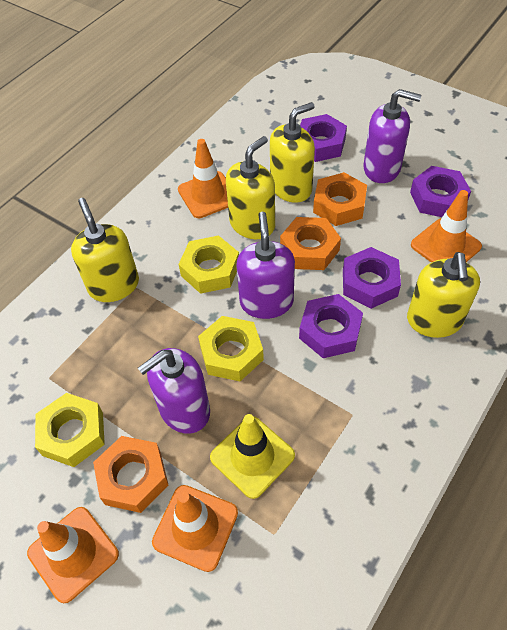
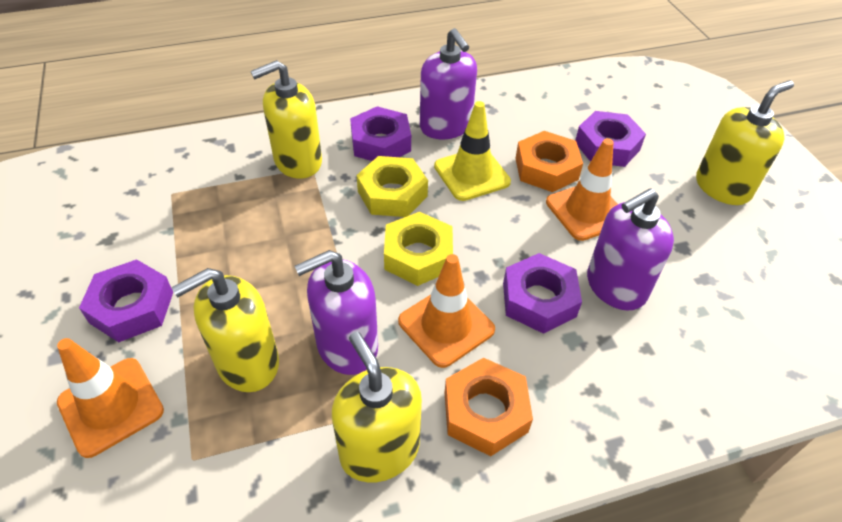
orange nut: 3 -> 2
orange traffic cone: 4 -> 3
yellow nut: 3 -> 2

